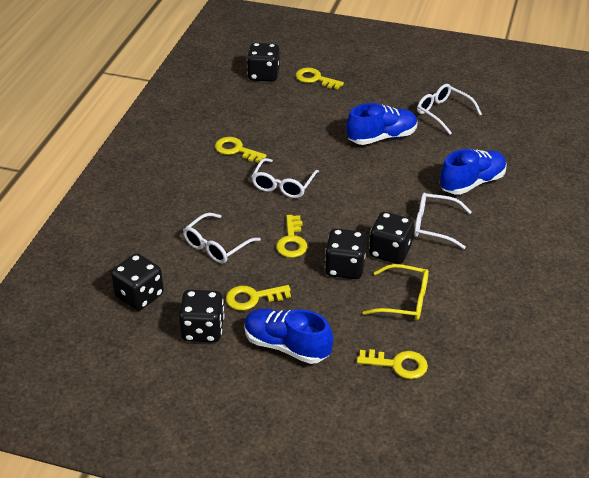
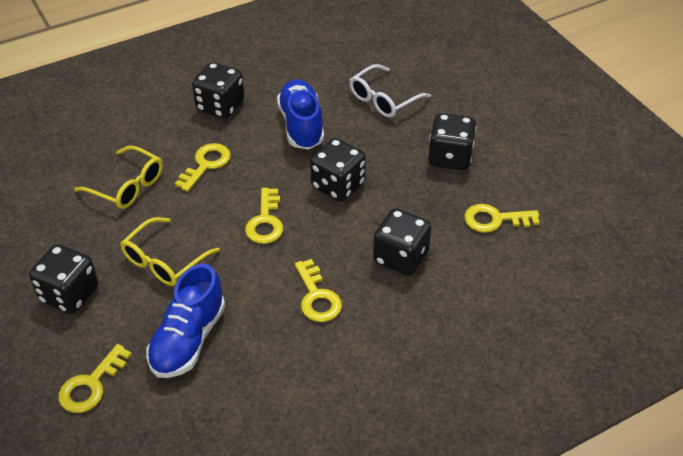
blue shoe: 3 -> 2
white glasses: 4 -> 1
yellow glasses: 1 -> 2

